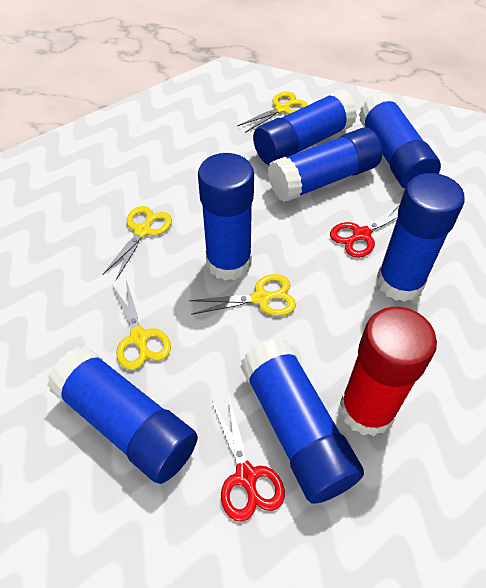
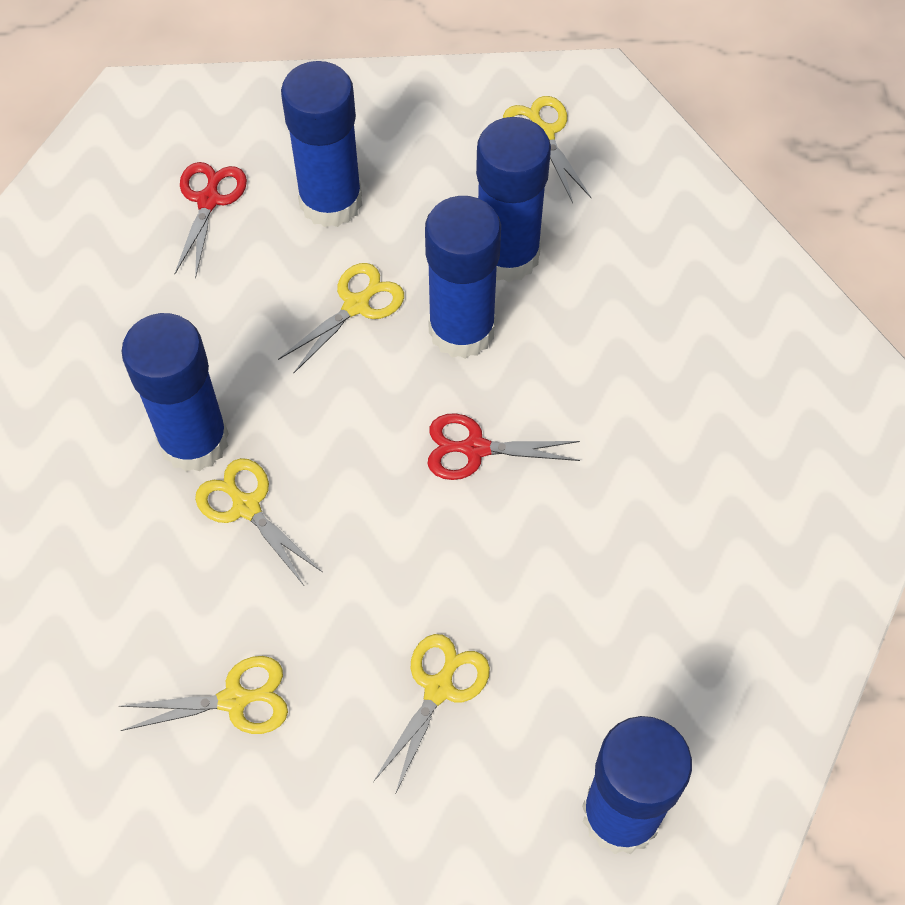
blue glue stick: 7 -> 5
red glue stick: 1 -> 0
yellow scissors: 4 -> 5

